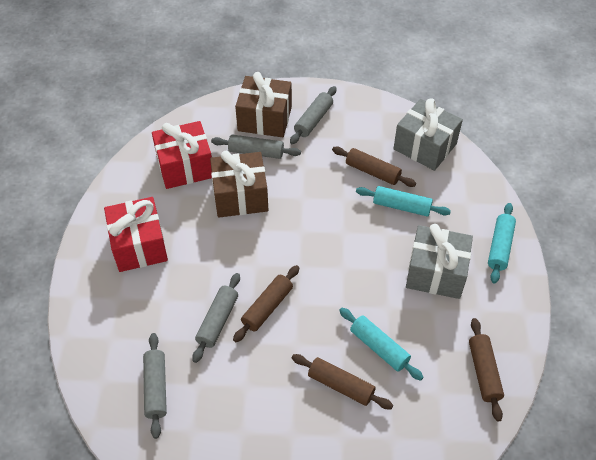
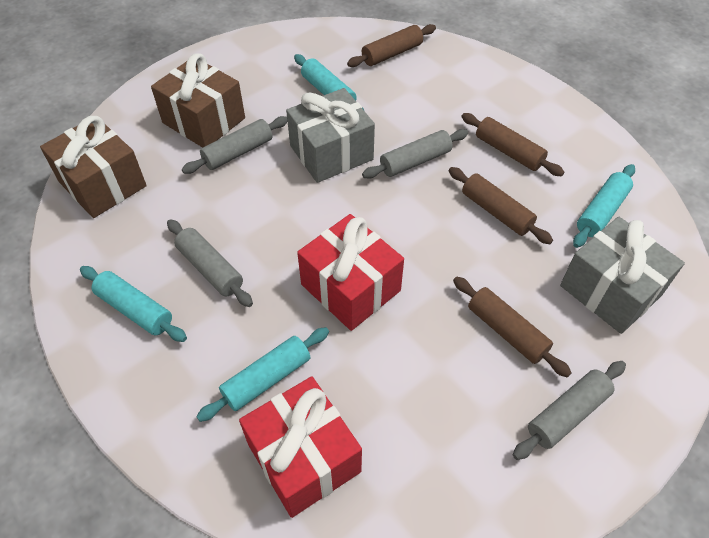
turquoise rolling pin: 3 -> 4

